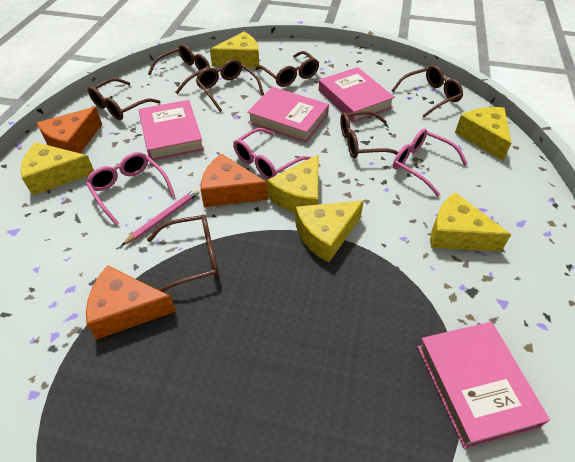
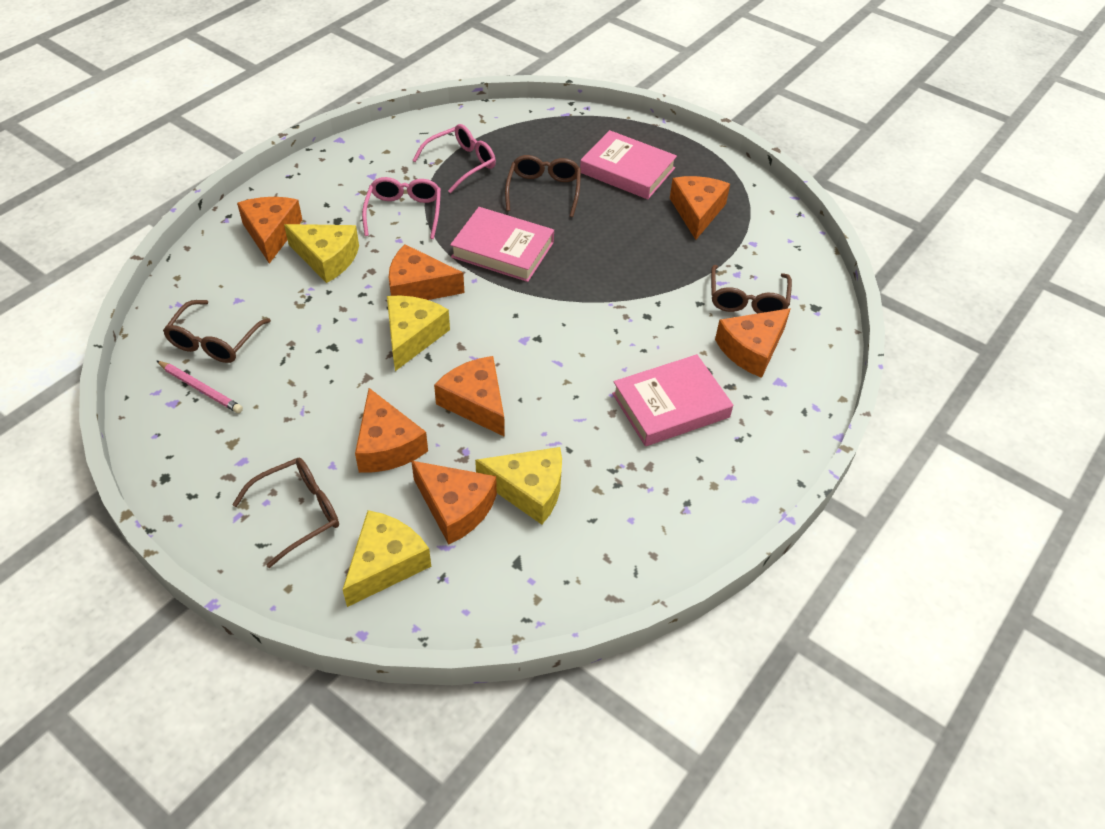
brown glasses: 7 -> 4
orange cheese: 3 -> 7
pink book: 4 -> 3
pink glasses: 3 -> 2
yellow cheese: 6 -> 4

